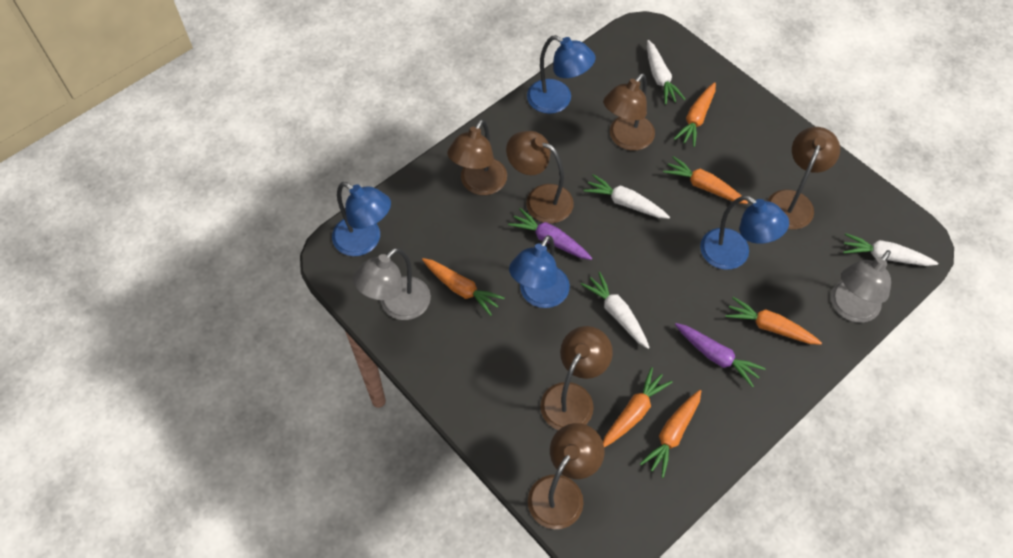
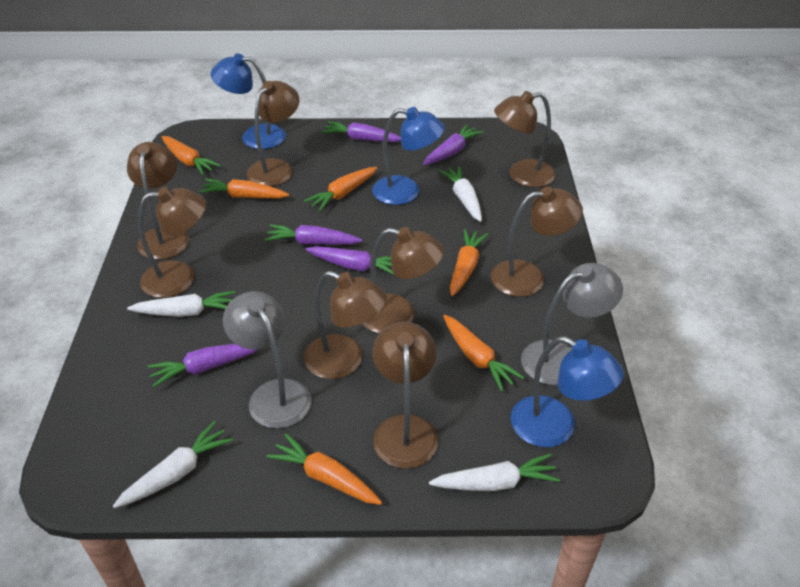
blue lamp: 4 -> 3
brown lamp: 6 -> 8
purple carrot: 2 -> 5

